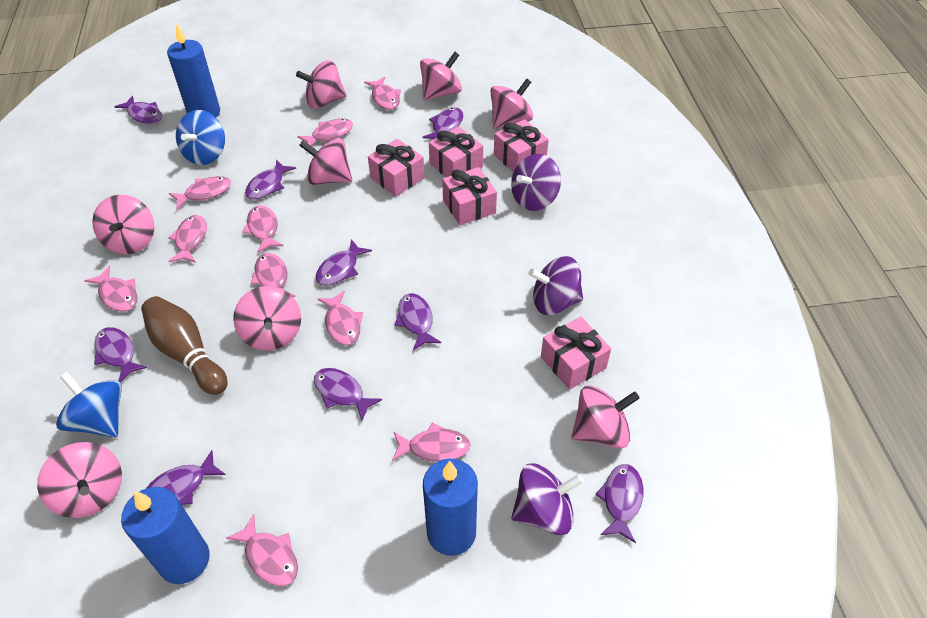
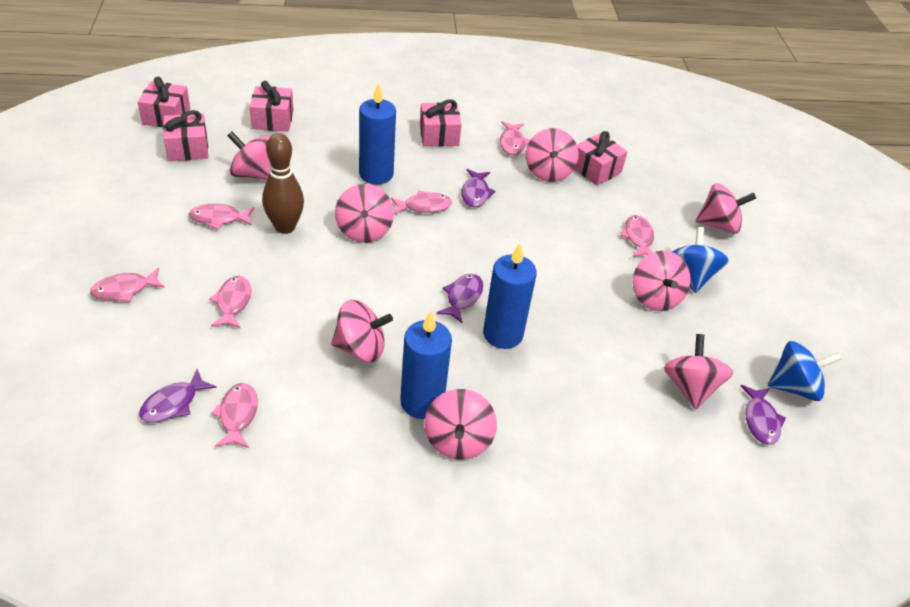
pink fish: 10 -> 7
purple fish: 9 -> 4
purple spinning top: 3 -> 0

